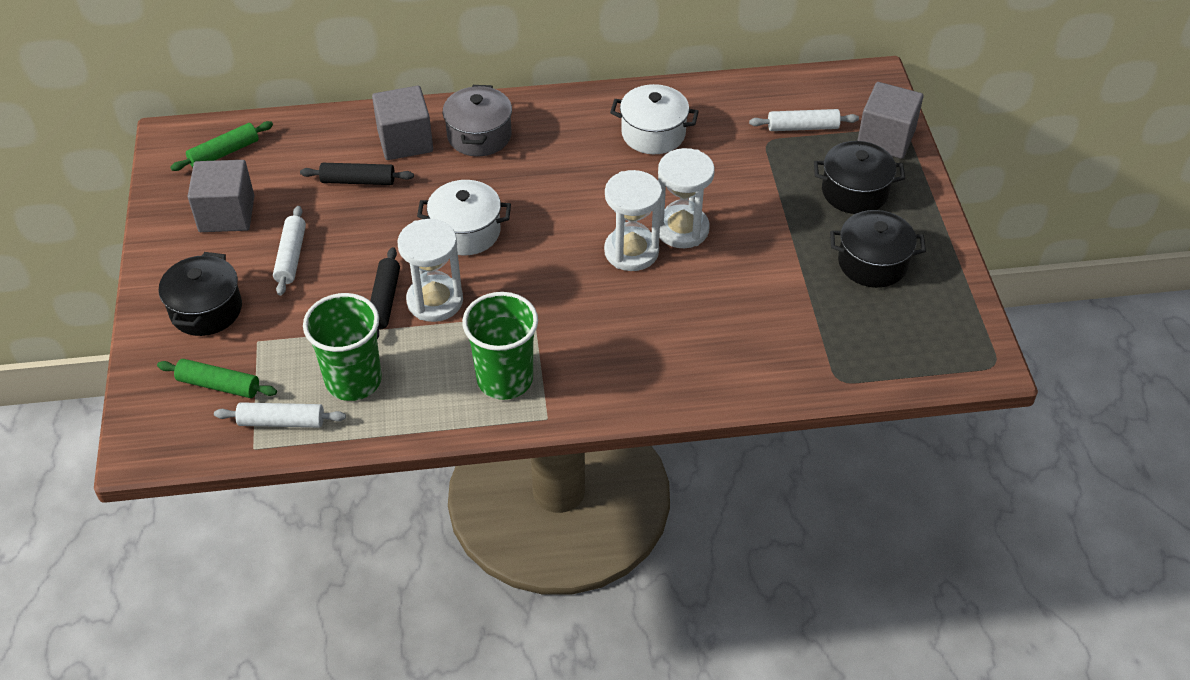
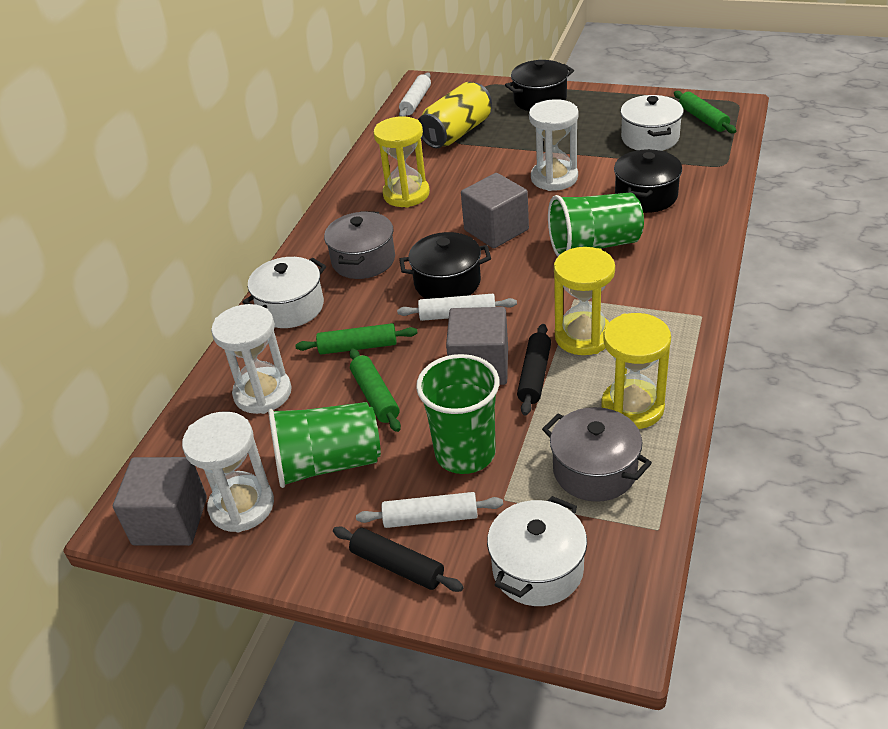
green cup: 2 -> 3
green rolling pin: 2 -> 3
grey pot: 1 -> 2
white pot: 2 -> 3
yellow can: 0 -> 1
yellow hourglass: 0 -> 3

